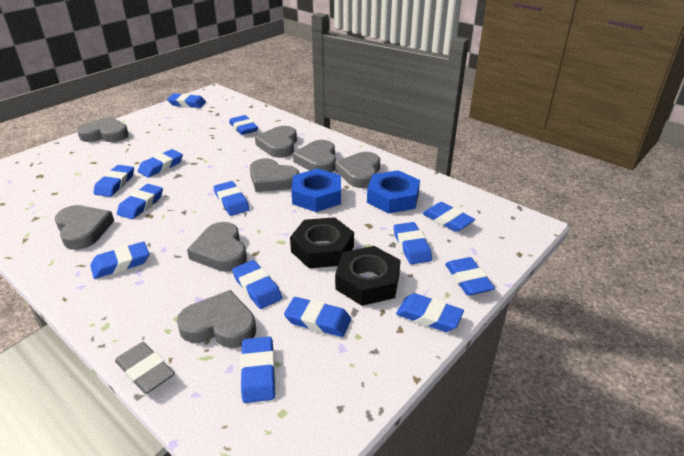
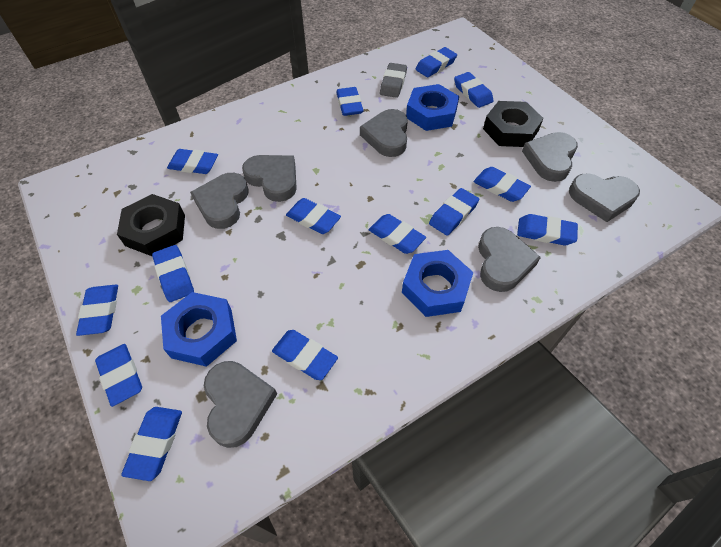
blue nut: 2 -> 3
grey heart: 8 -> 7

